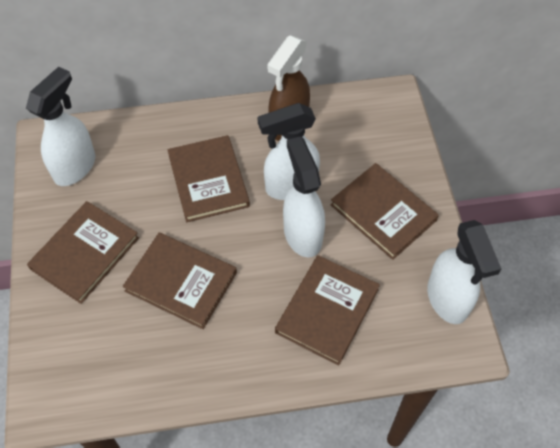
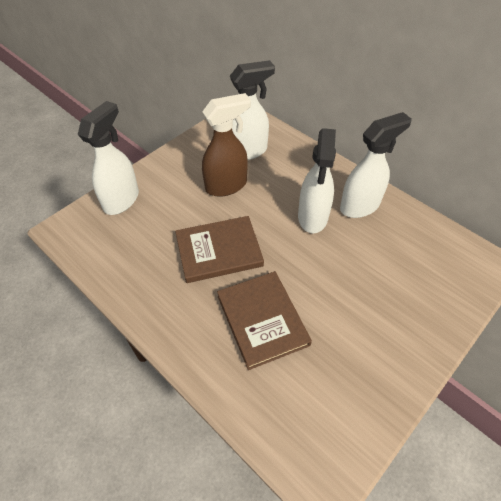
brown book: 5 -> 2

